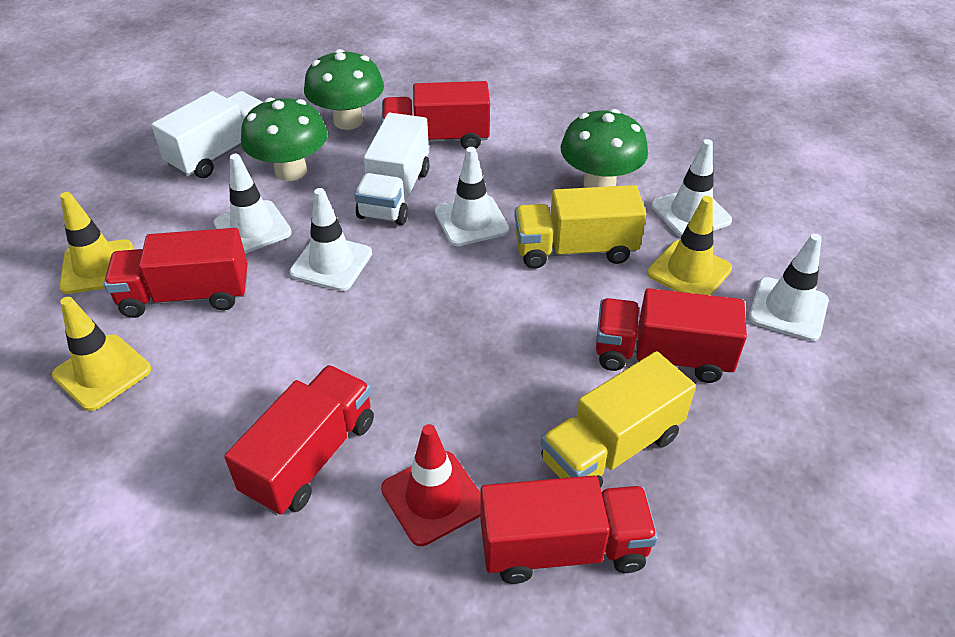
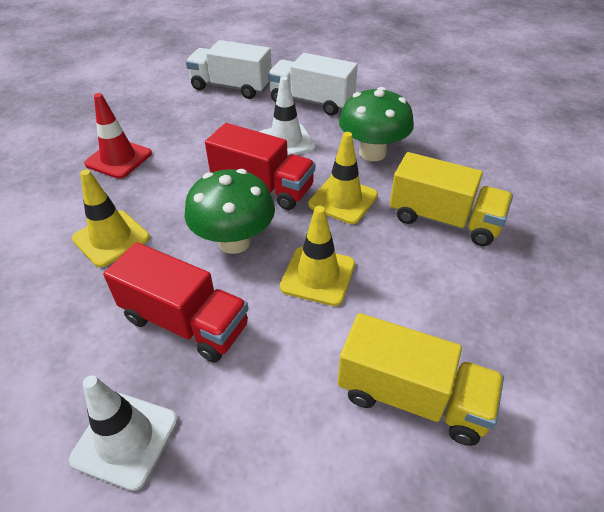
green mushroom: 3 -> 2
red truck: 5 -> 2
white traffic cone: 5 -> 2

